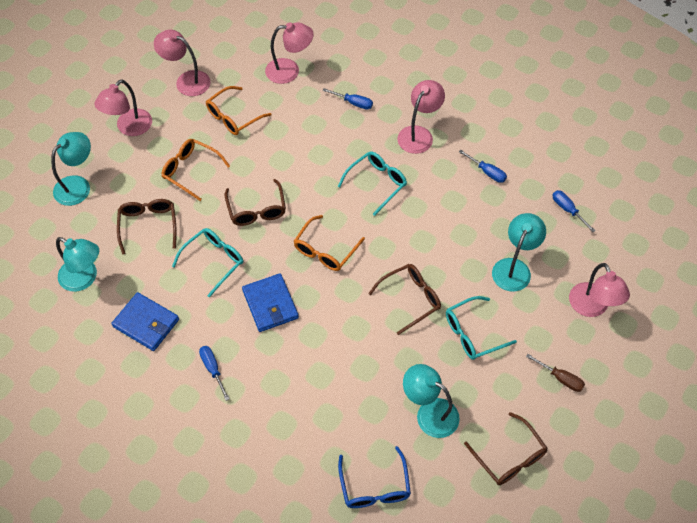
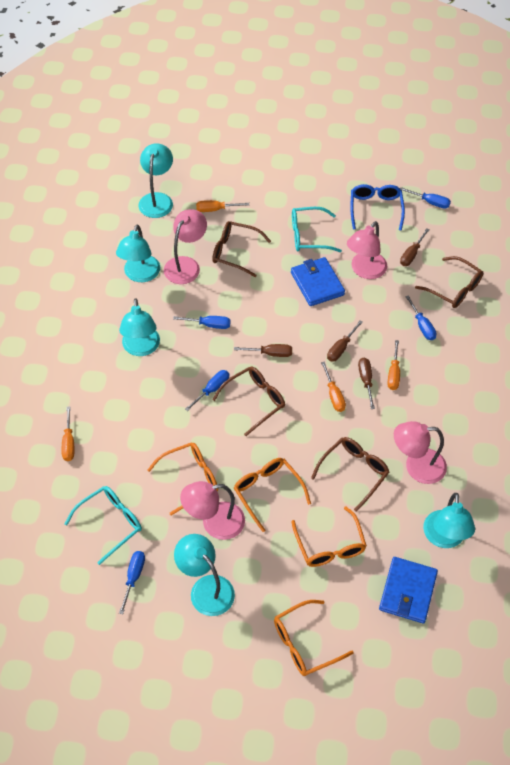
blue screwdriver: 4 -> 5
brown screwdriver: 1 -> 4
orange glasses: 3 -> 4
orange screwdriver: 0 -> 4
pink lamp: 5 -> 4
turquoise glasses: 3 -> 2
turquoise lamp: 4 -> 5

